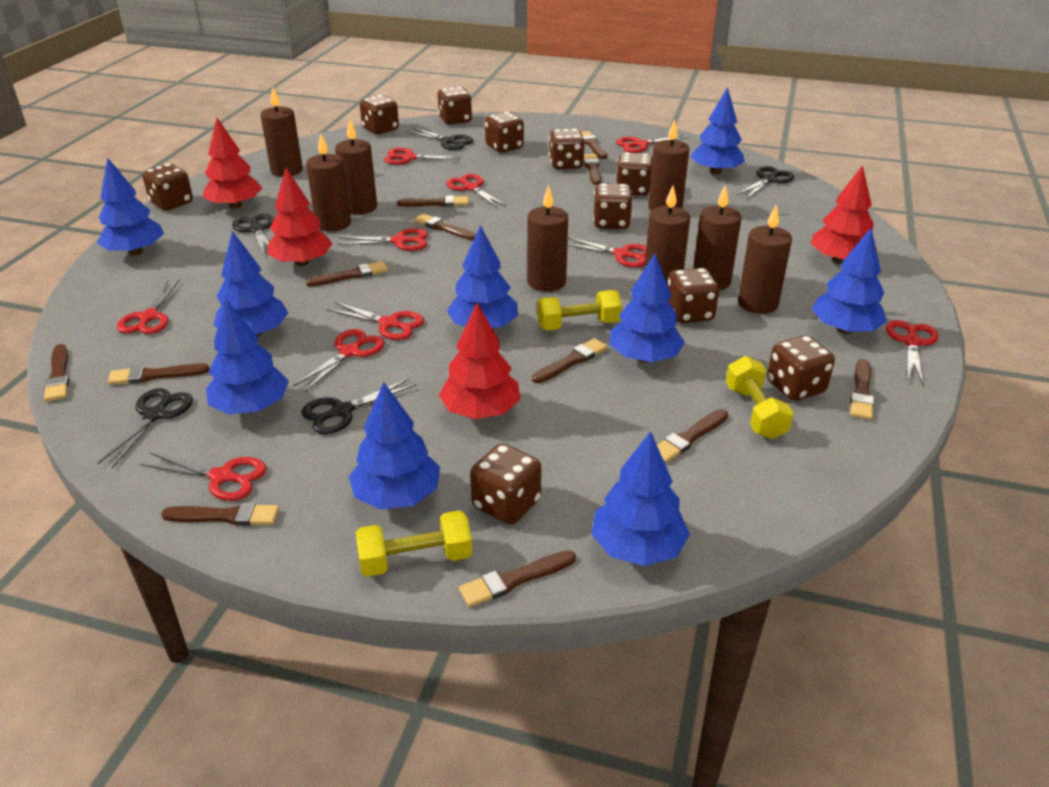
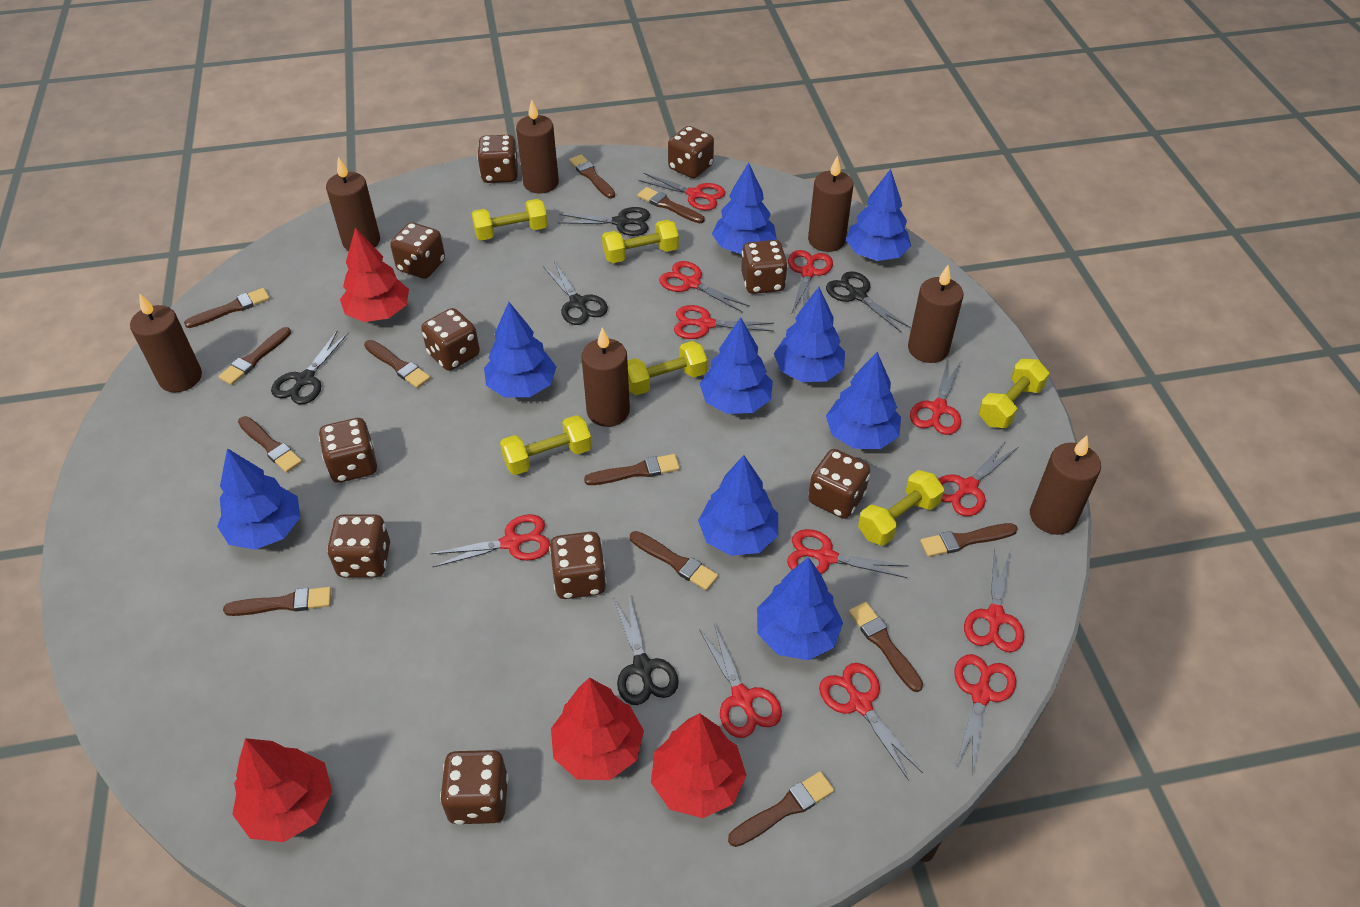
brown candle: 8 -> 7
red scissors: 10 -> 12
yellow dumbbell: 3 -> 6

